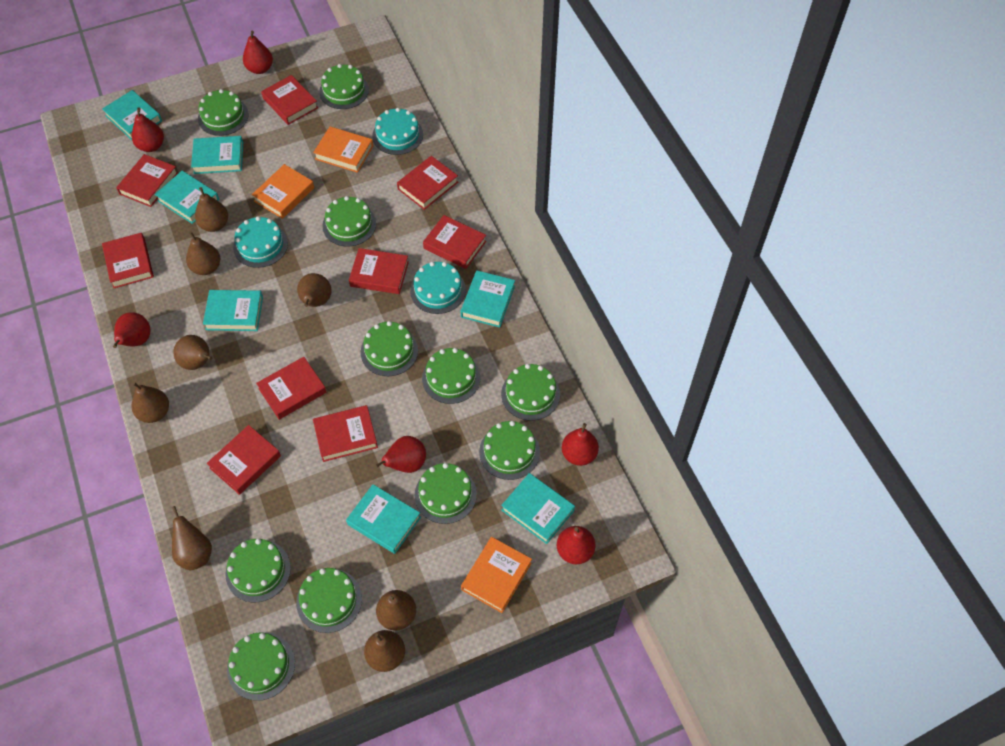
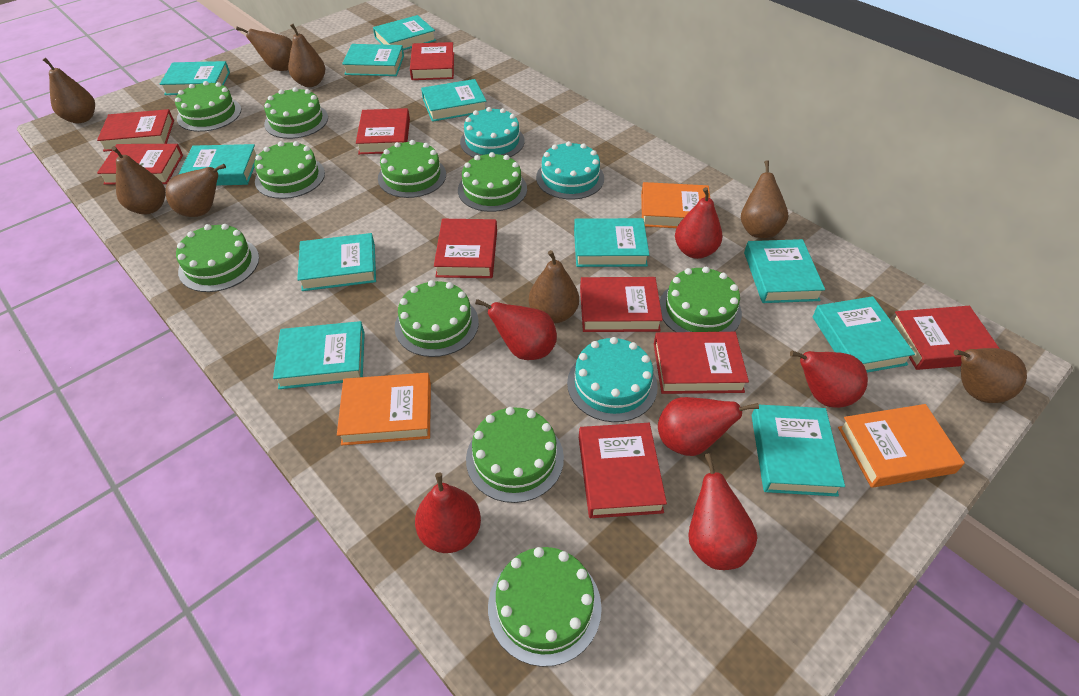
green cake: 11 -> 10
turquoise book: 7 -> 11

